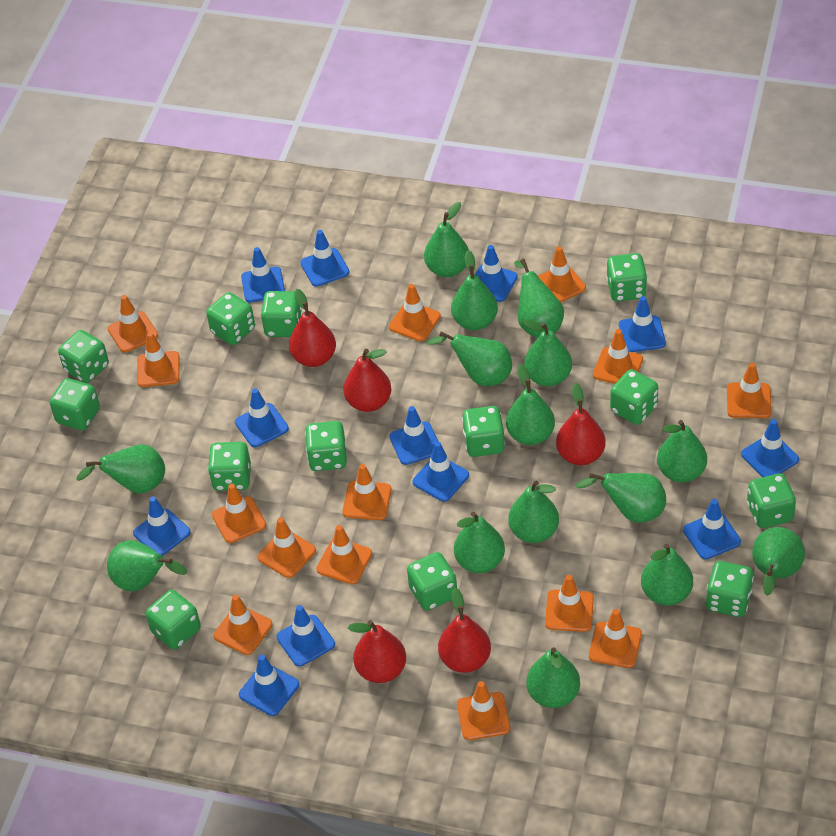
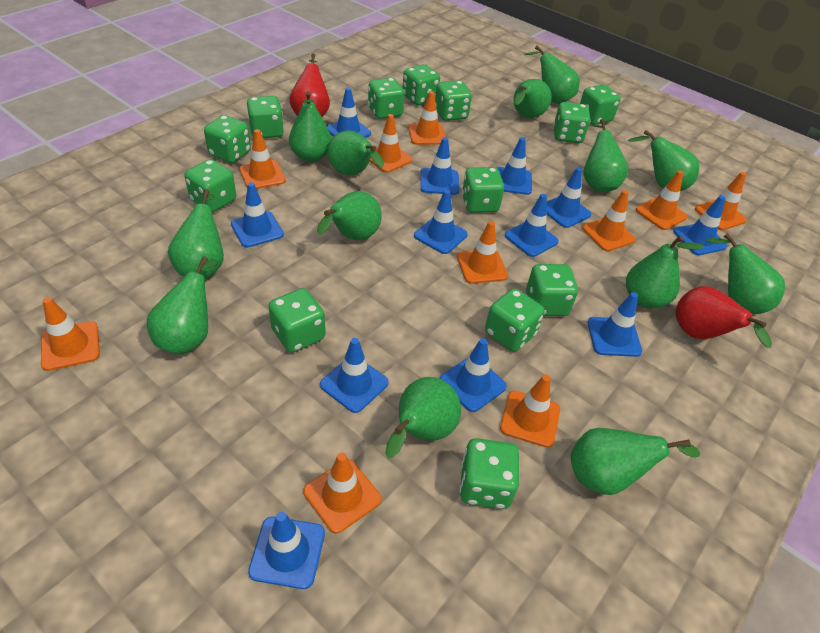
green pear: 15 -> 13
orange traffic cone: 14 -> 10
red pear: 5 -> 2

